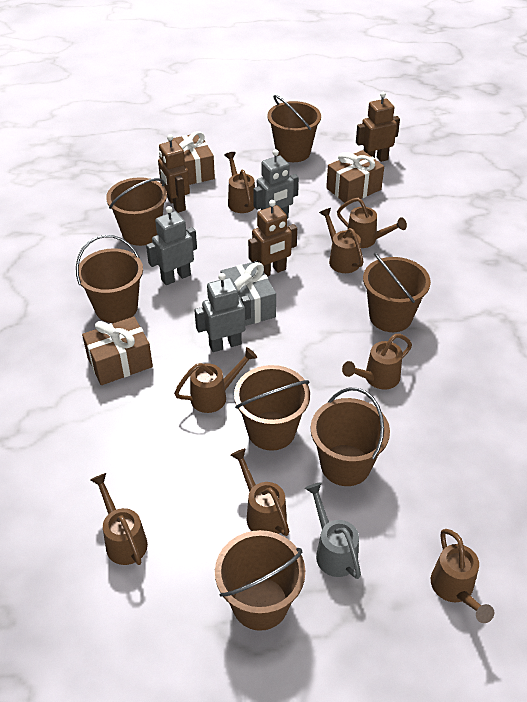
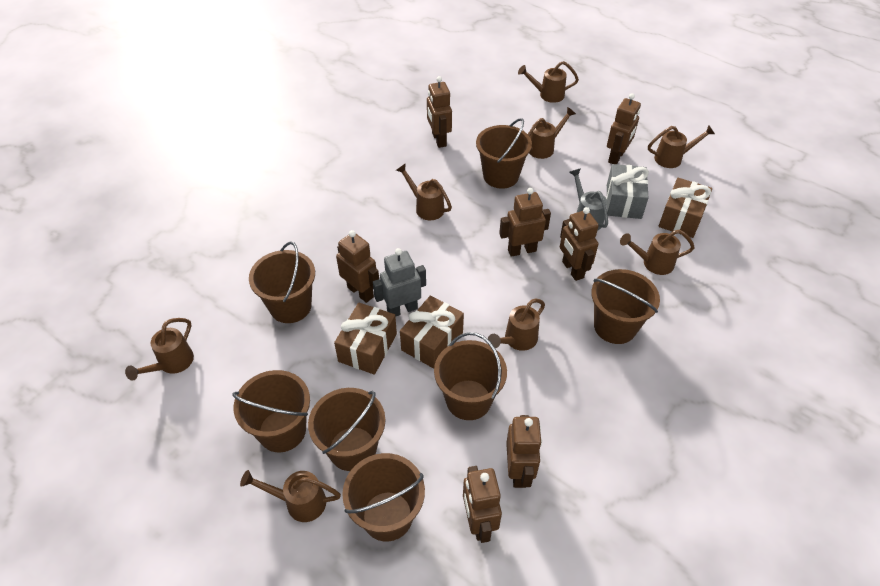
brown robot: 3 -> 7
grey robot: 3 -> 1

